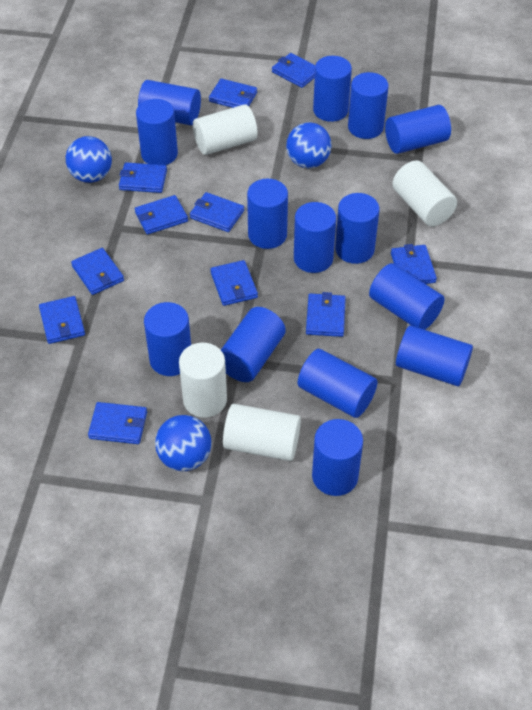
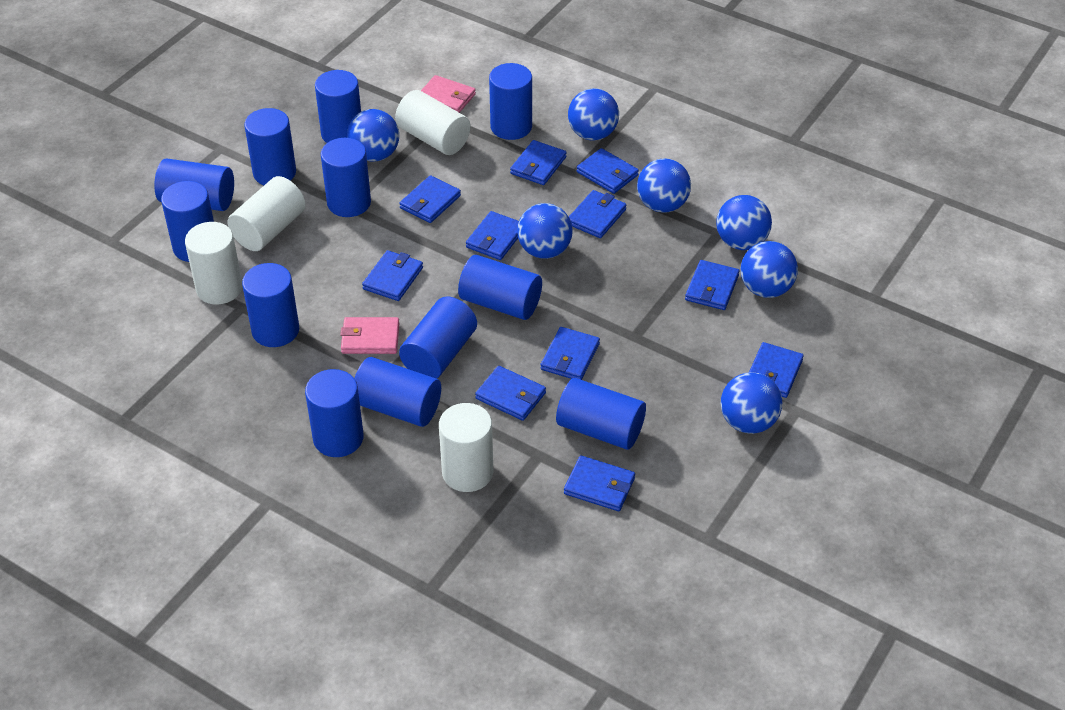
blue ball: 3 -> 7
blue cylinder: 14 -> 12
pink wallet: 0 -> 2

